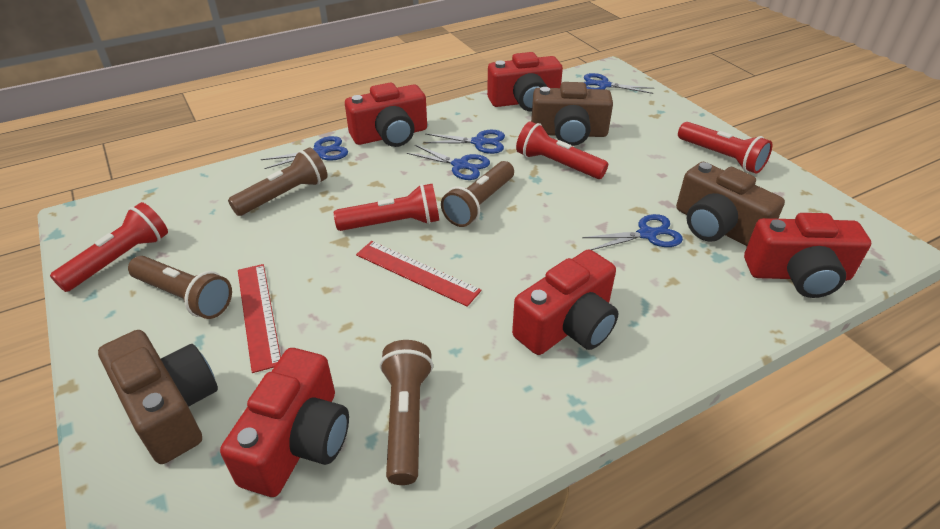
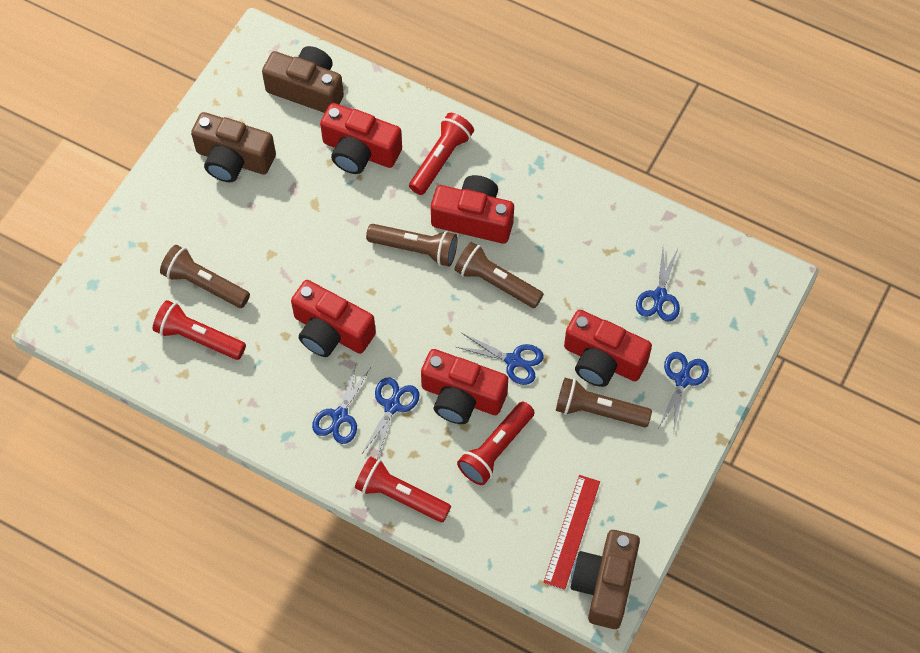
red ruler: 2 -> 1

